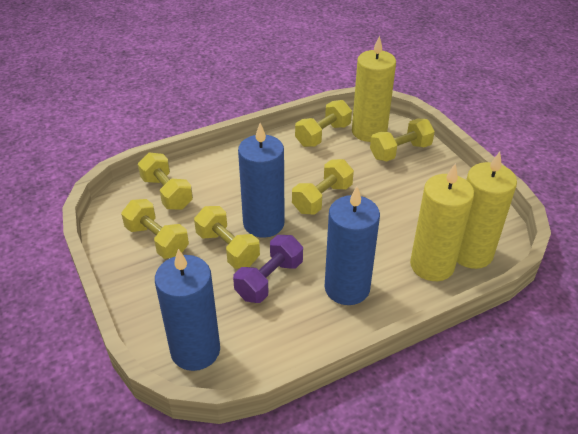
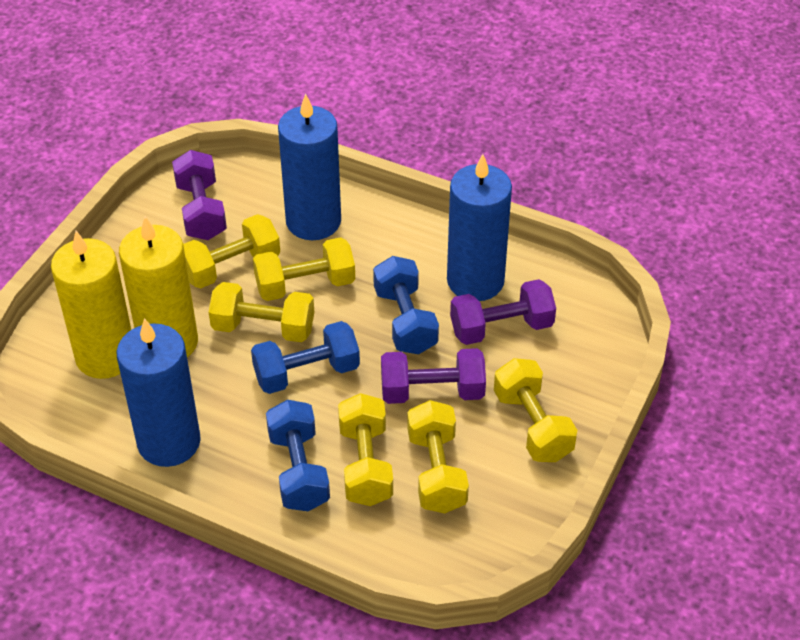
blue dumbbell: 0 -> 3
purple dumbbell: 1 -> 3
yellow candle: 3 -> 2

